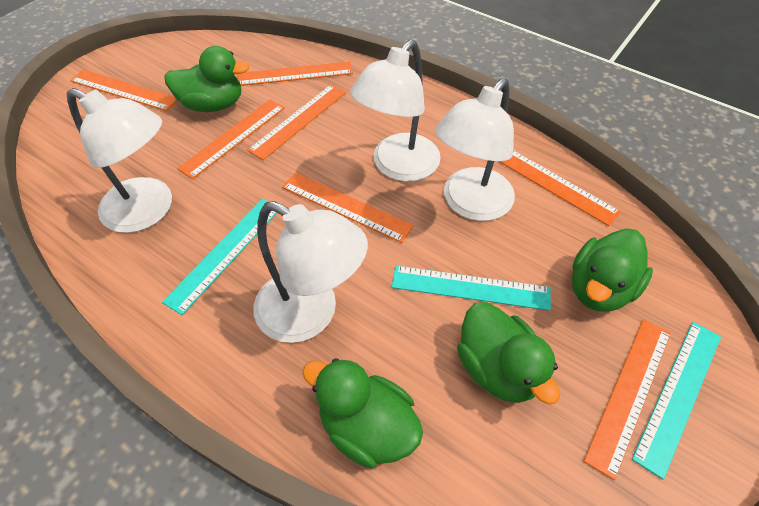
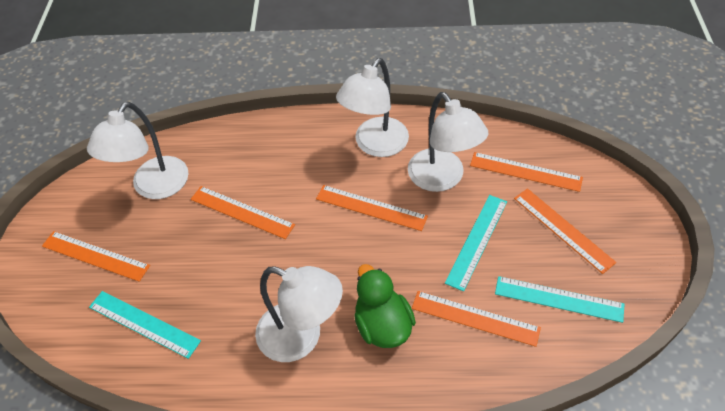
green duck: 4 -> 1
orange ruler: 7 -> 6

